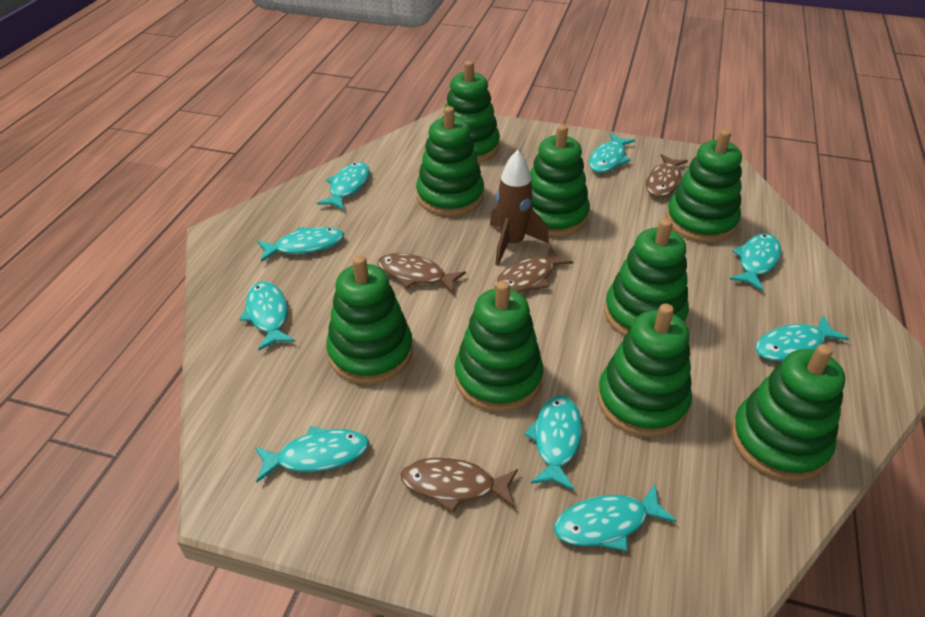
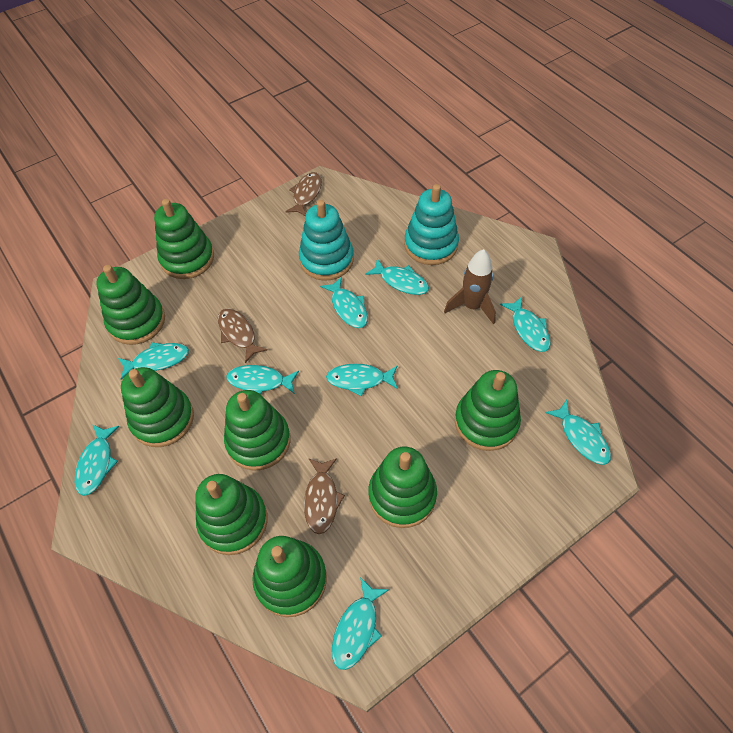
brown fish: 4 -> 3
green stacking toy: 9 -> 8
turquoise stacking toy: 0 -> 2

